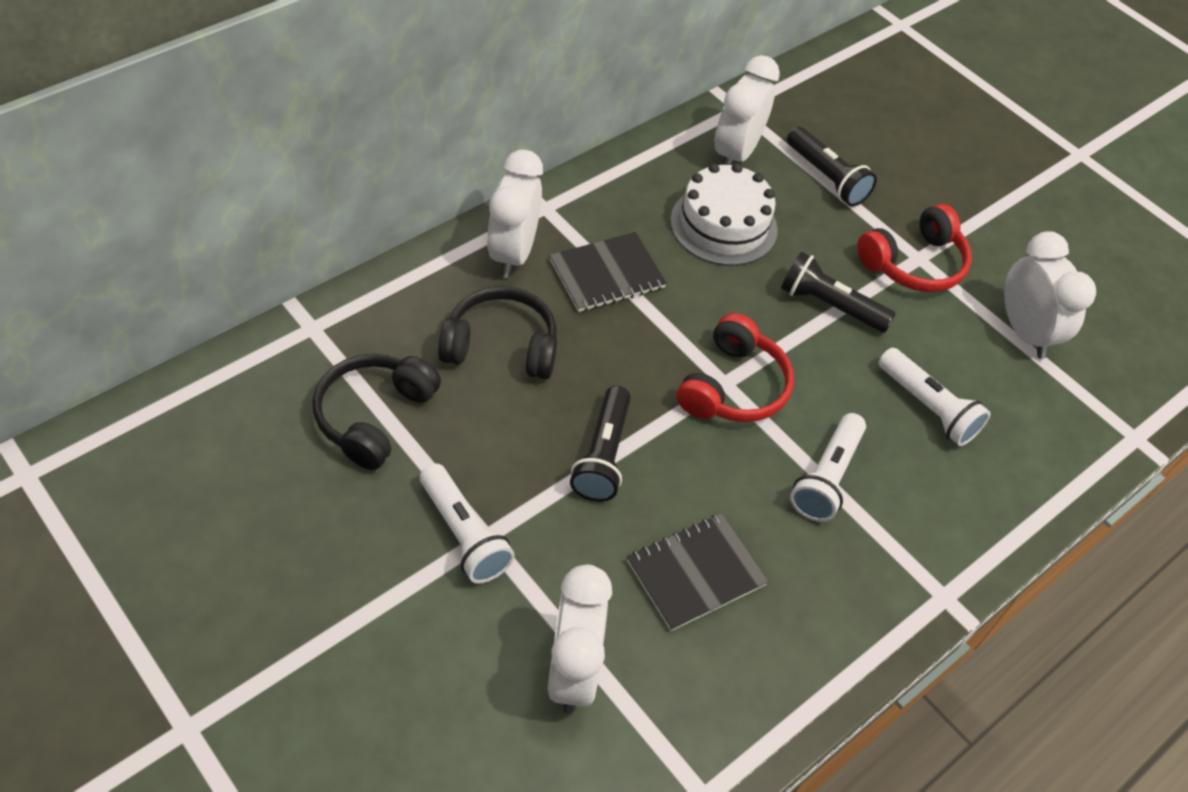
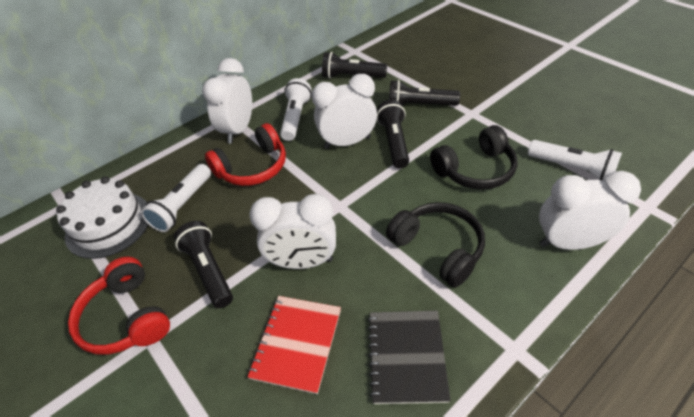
black flashlight: 3 -> 4
black notebook: 2 -> 1
red notebook: 0 -> 1

